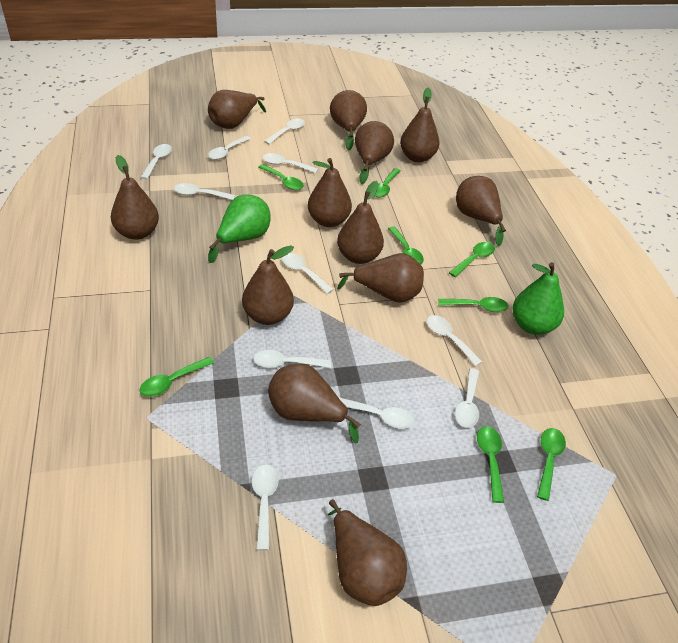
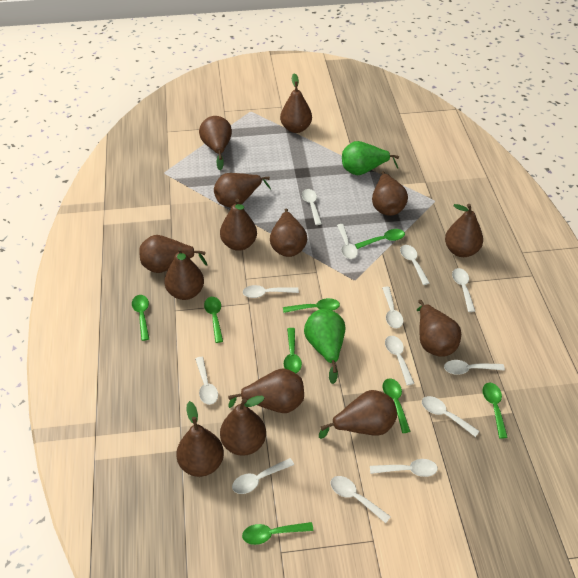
brown pear: 12 -> 14
white spoon: 11 -> 13

